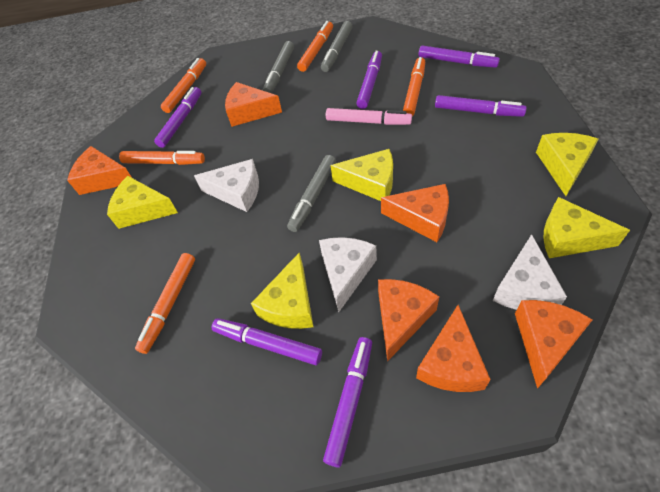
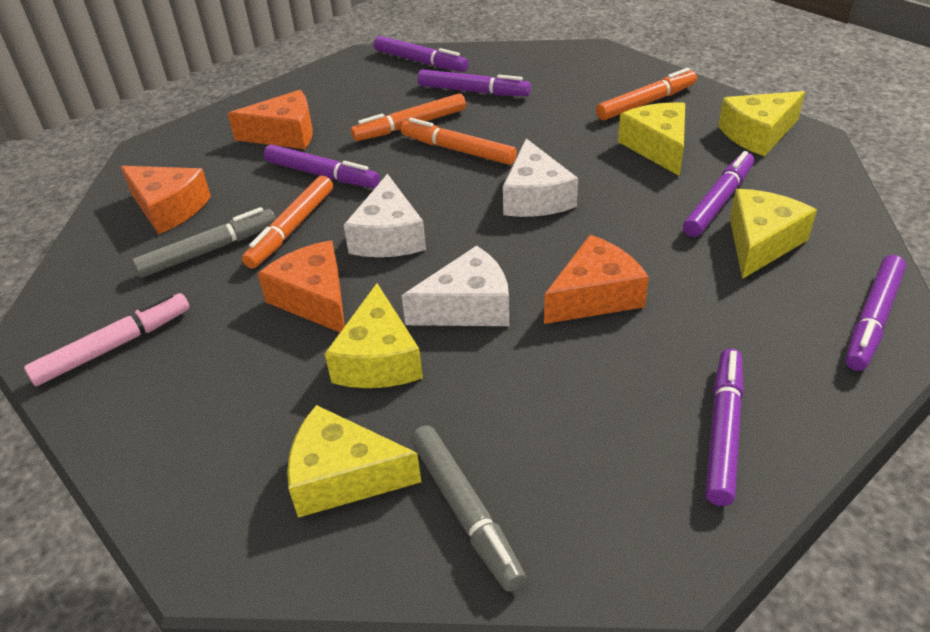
grey marker: 3 -> 2
orange cheese: 6 -> 4
orange marker: 5 -> 4

